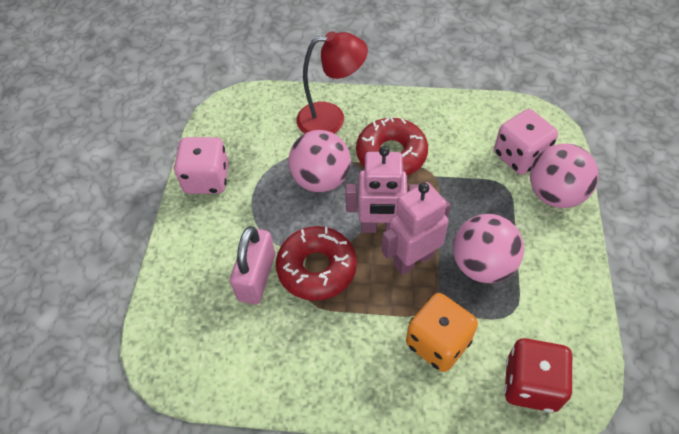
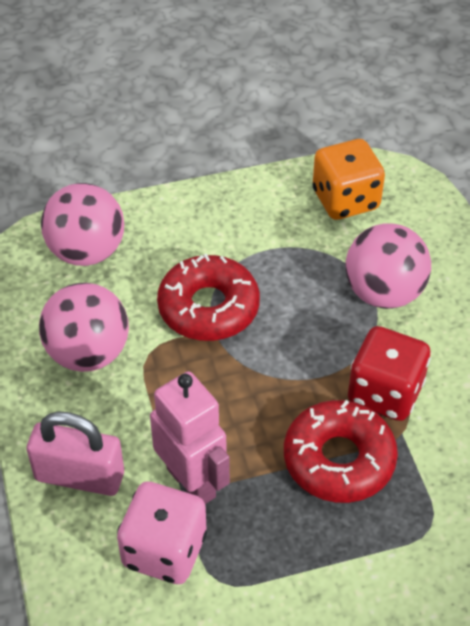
pink dice: 2 -> 1
pink robot: 2 -> 1
red lamp: 1 -> 0

